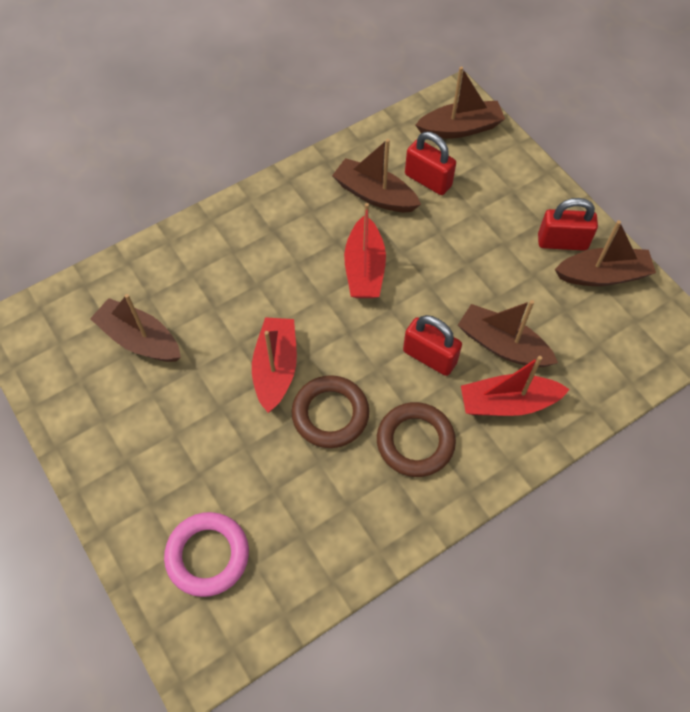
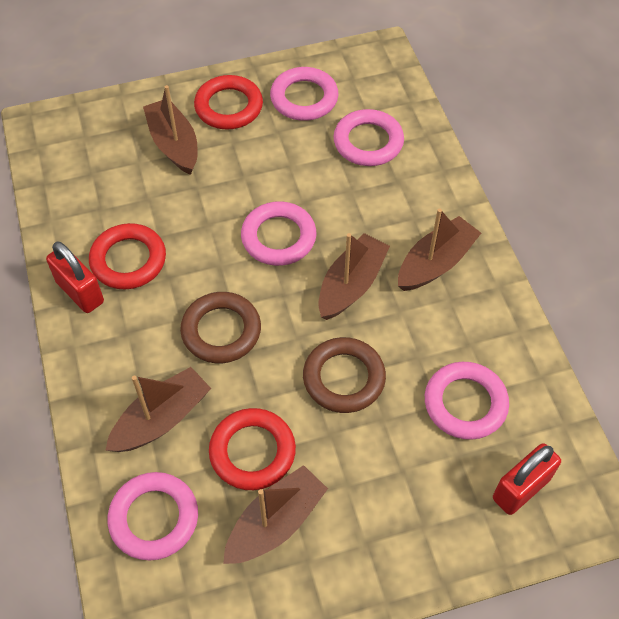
pink ring: 1 -> 5
red boat: 3 -> 0
red padlock: 3 -> 2
red ring: 0 -> 3

